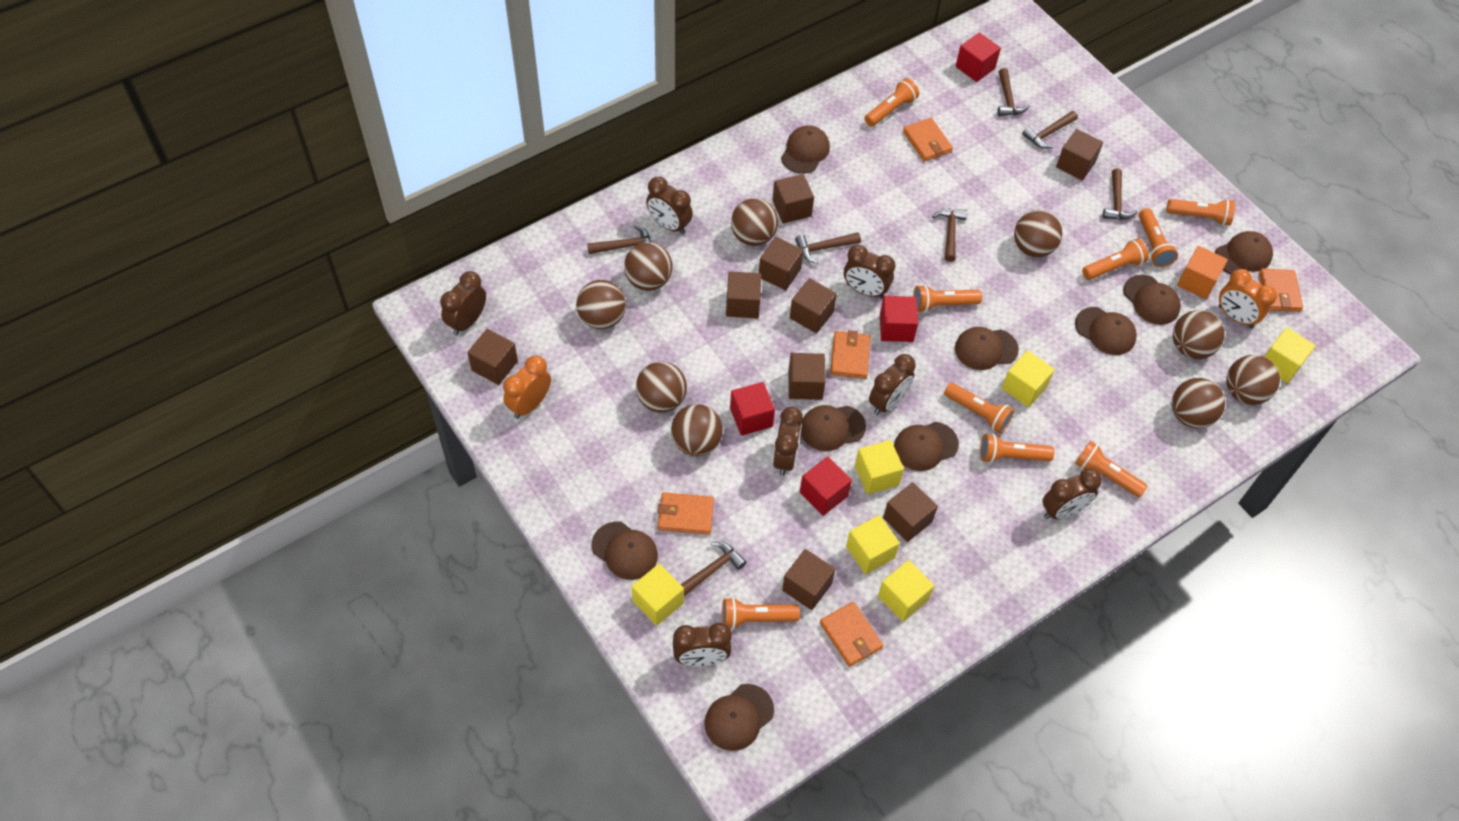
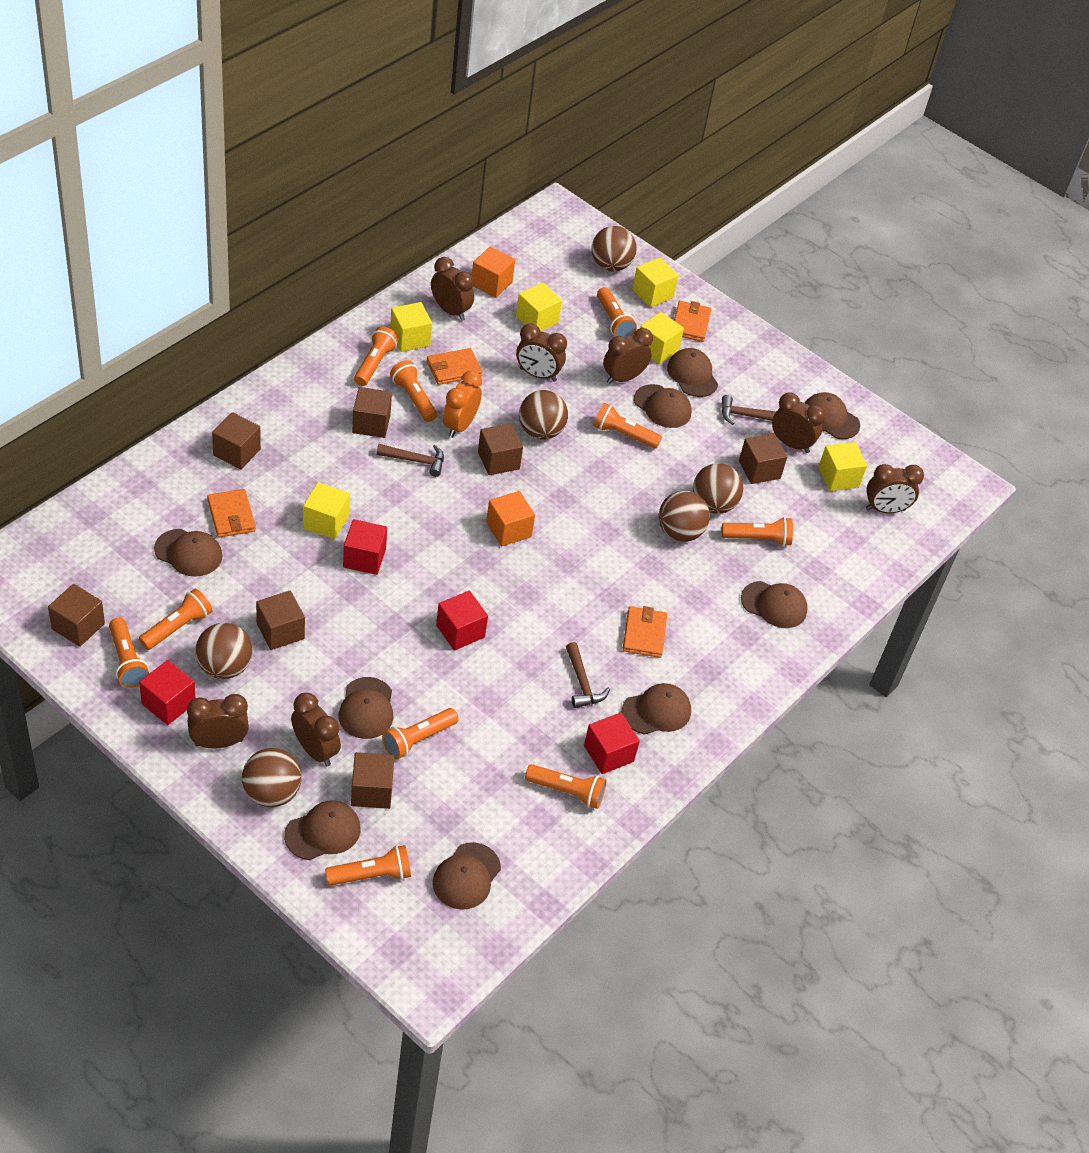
brown ball: 9 -> 6
brown cube: 9 -> 7
brown hammer: 7 -> 3
orange clock: 2 -> 1
orange cube: 1 -> 2
orange flashlight: 9 -> 10
orange wallet: 5 -> 4

